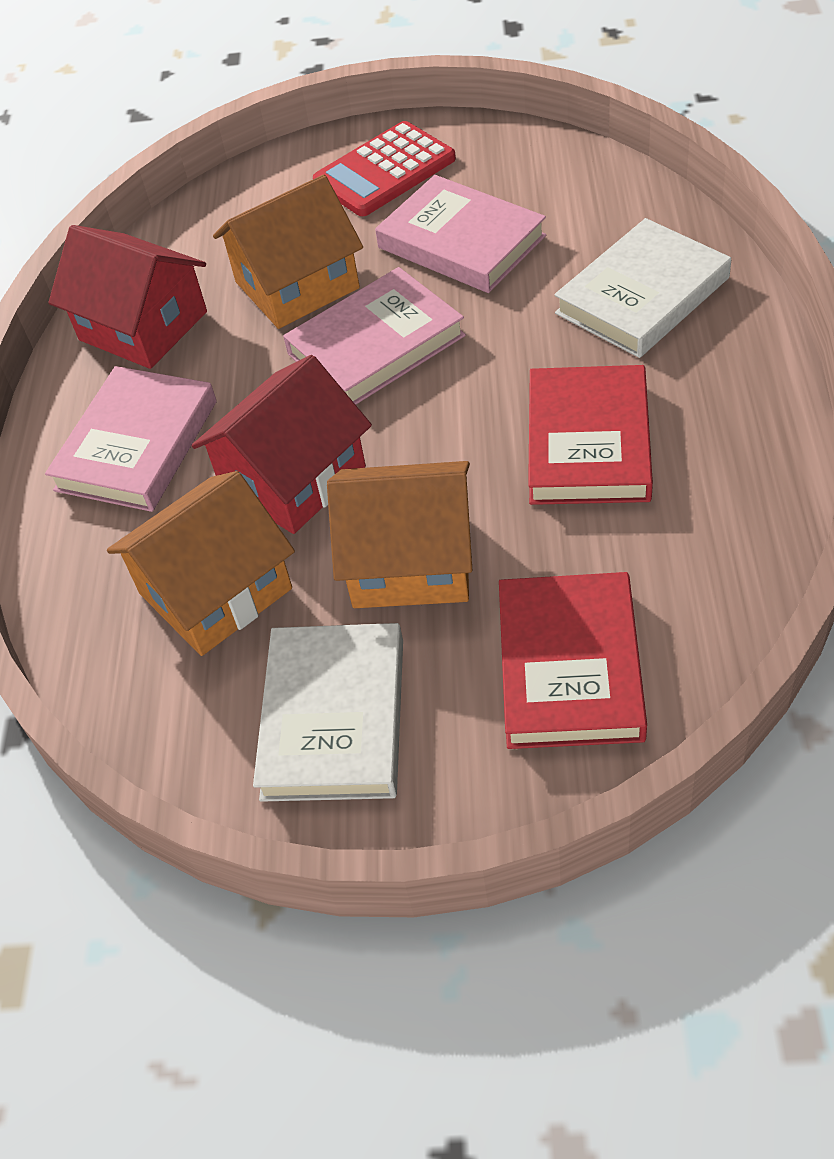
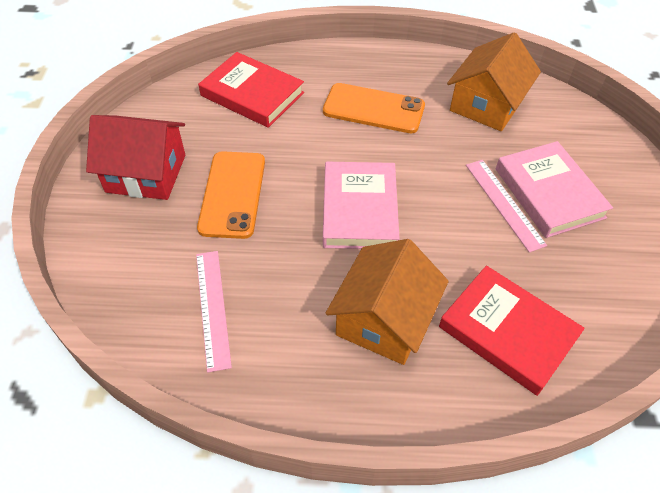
orange house: 3 -> 2
orange phone: 0 -> 2
pink book: 3 -> 2
pink ruler: 0 -> 2
red calculator: 1 -> 0
red house: 2 -> 1
white book: 2 -> 0

